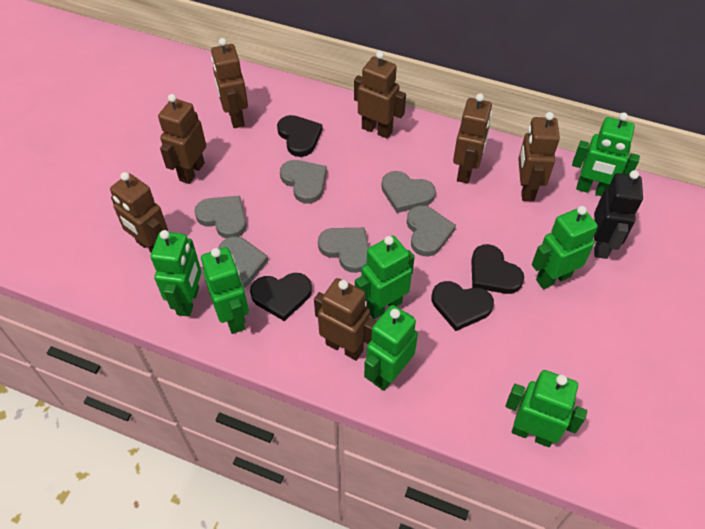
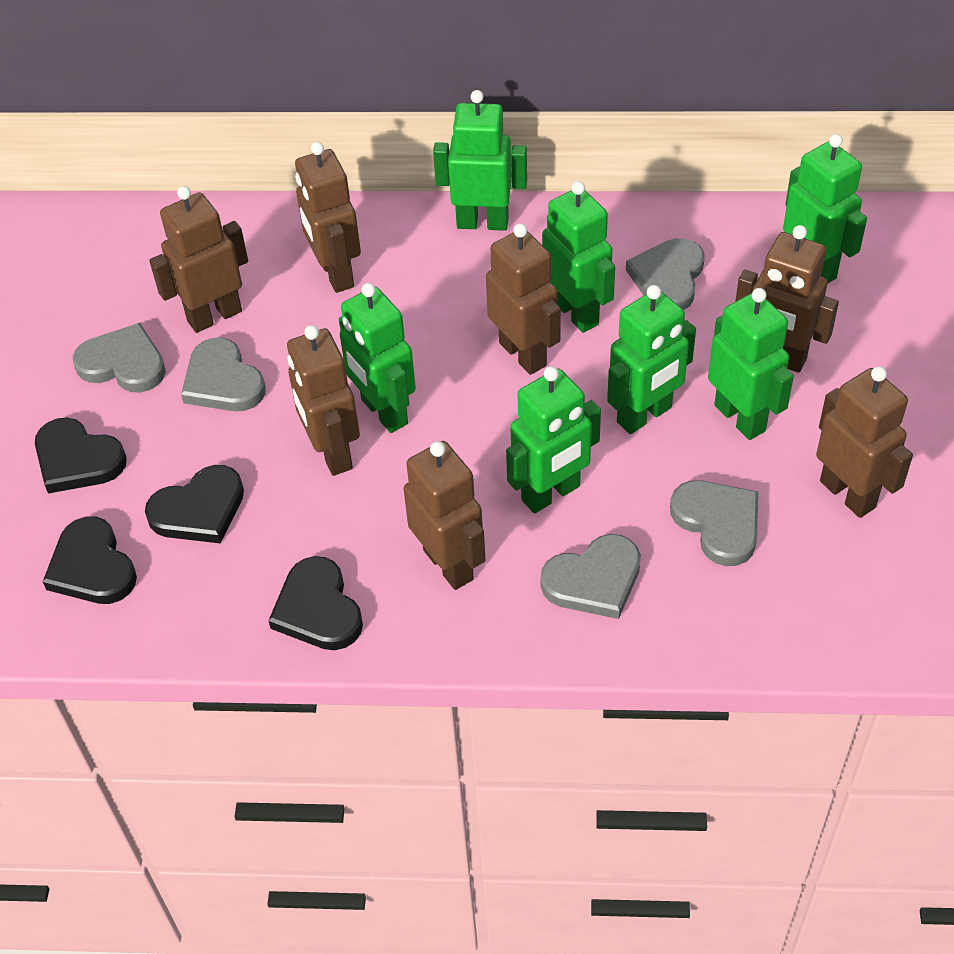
black robot: 1 -> 0
grey heart: 6 -> 5

